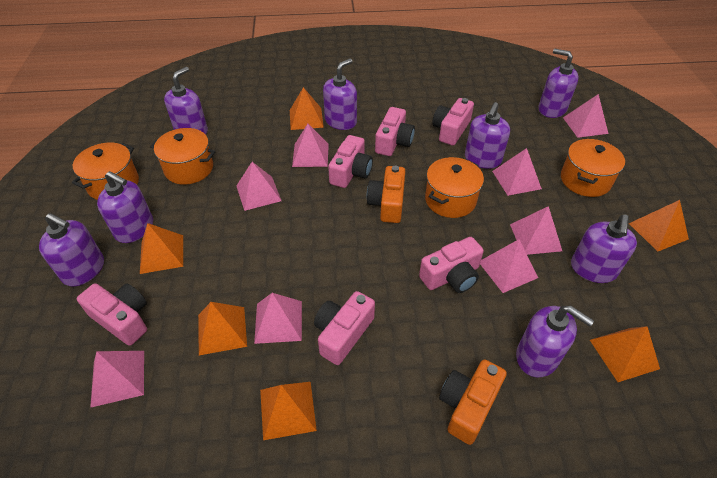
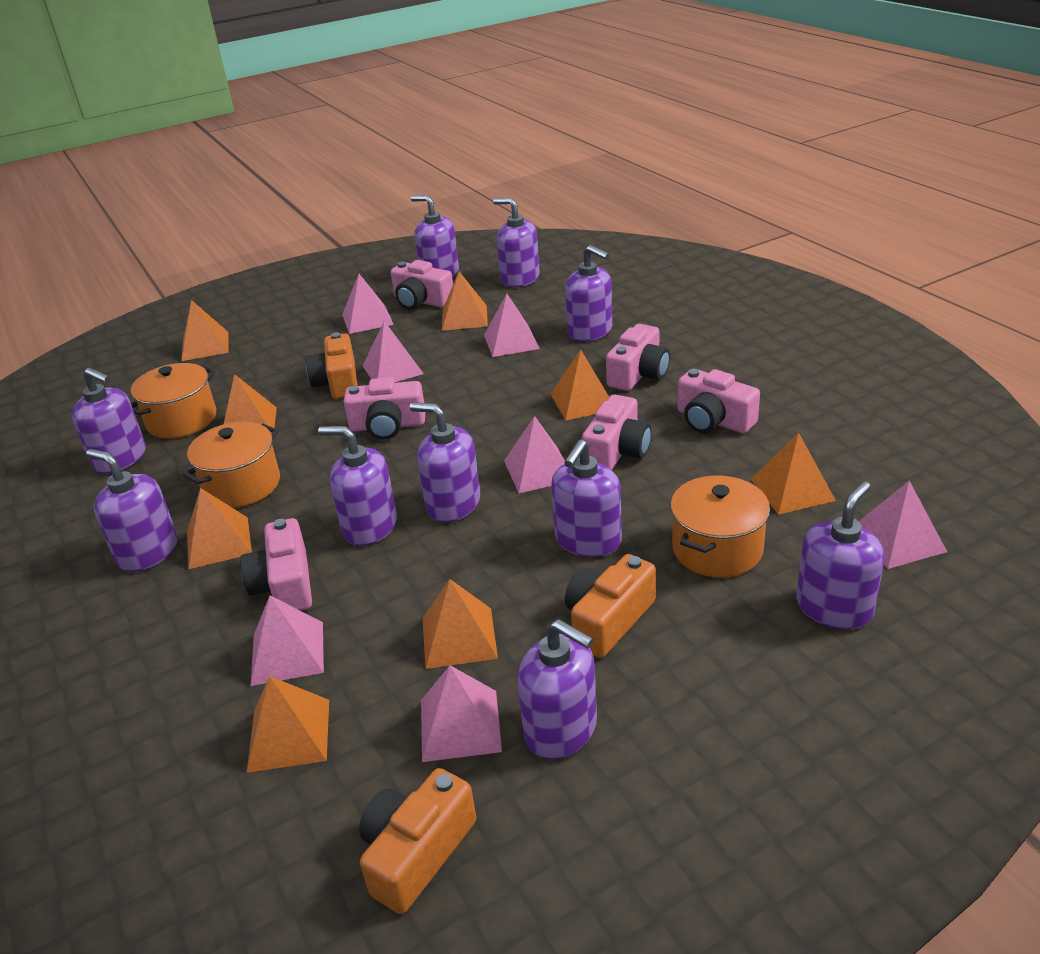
orange camera: 2 -> 3
orange pot: 4 -> 3
orange pyramid: 6 -> 8
pink pyramid: 8 -> 7
purple soap dispenser: 8 -> 10

